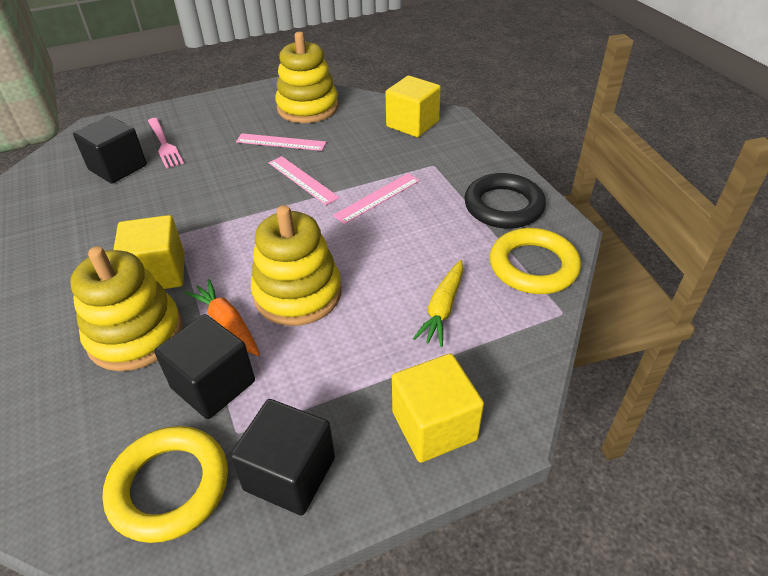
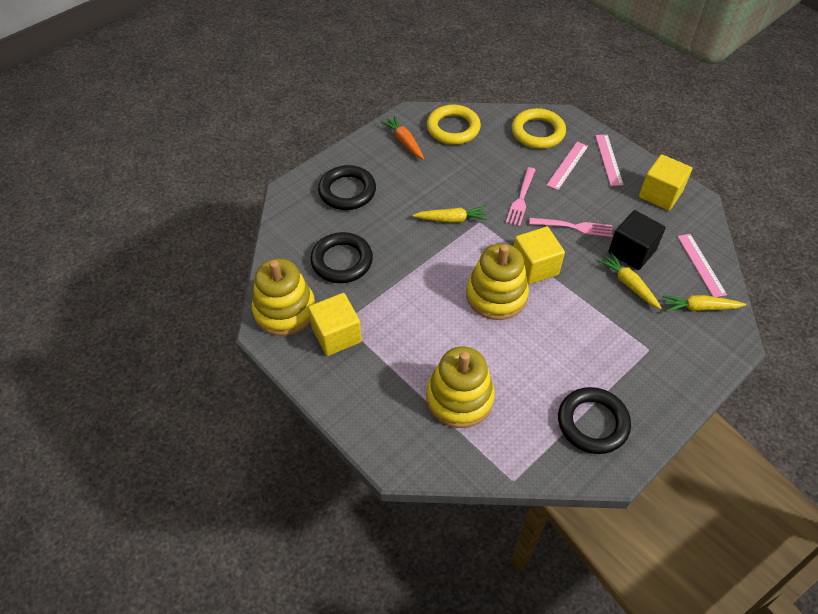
black cube: 3 -> 1
black ring: 1 -> 3
pink fork: 1 -> 2
yellow carrot: 1 -> 3

